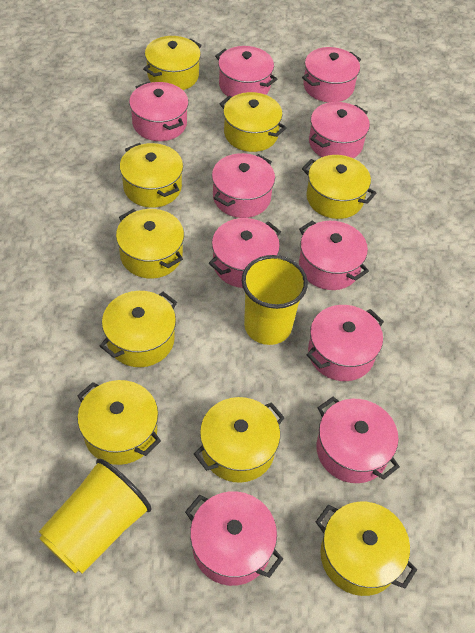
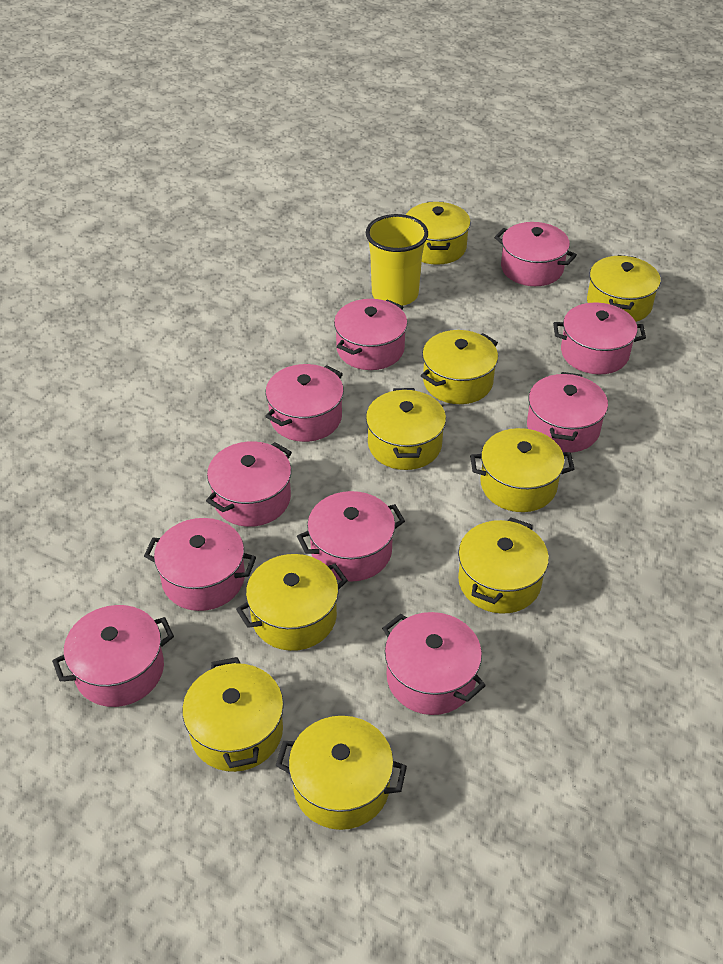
yellow cup: 2 -> 1

